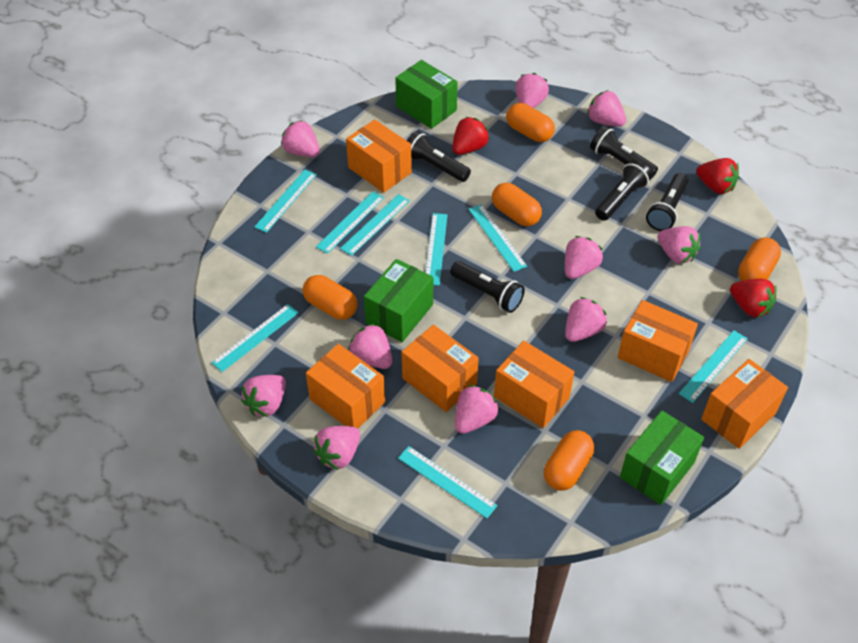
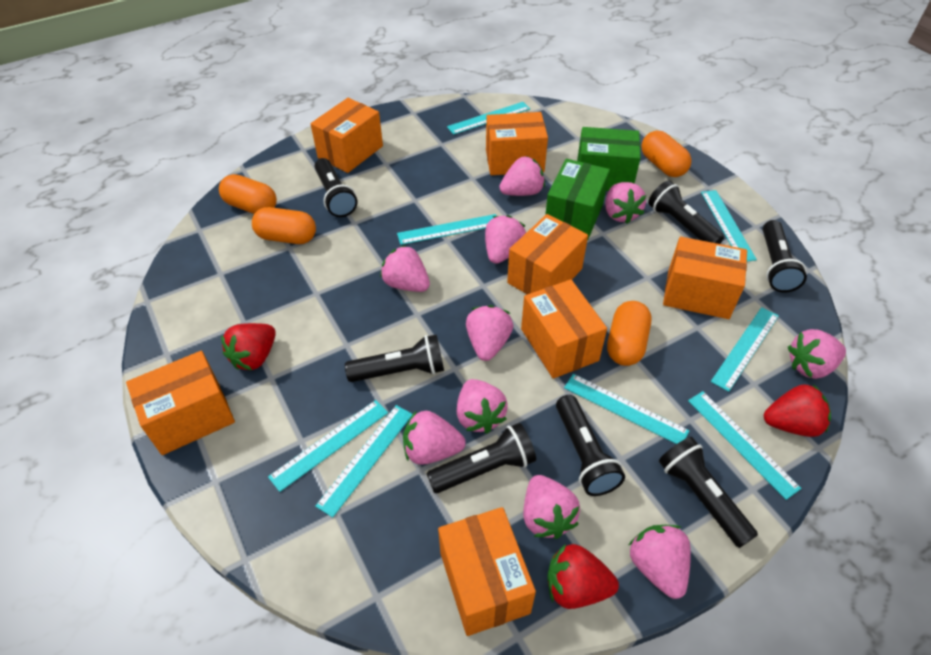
black flashlight: 5 -> 7
green box: 3 -> 2
orange box: 6 -> 7
orange capsule: 5 -> 4

